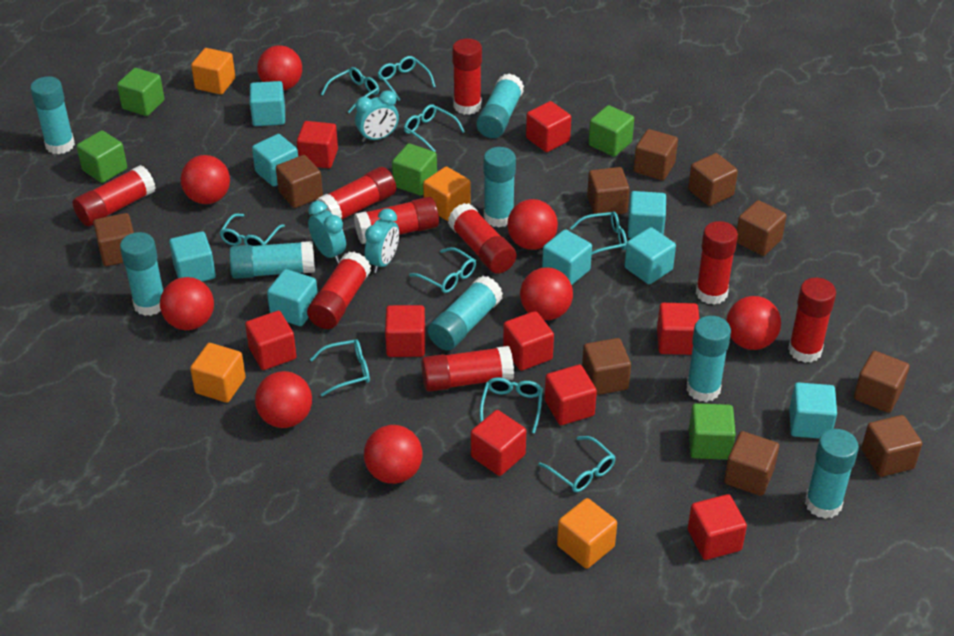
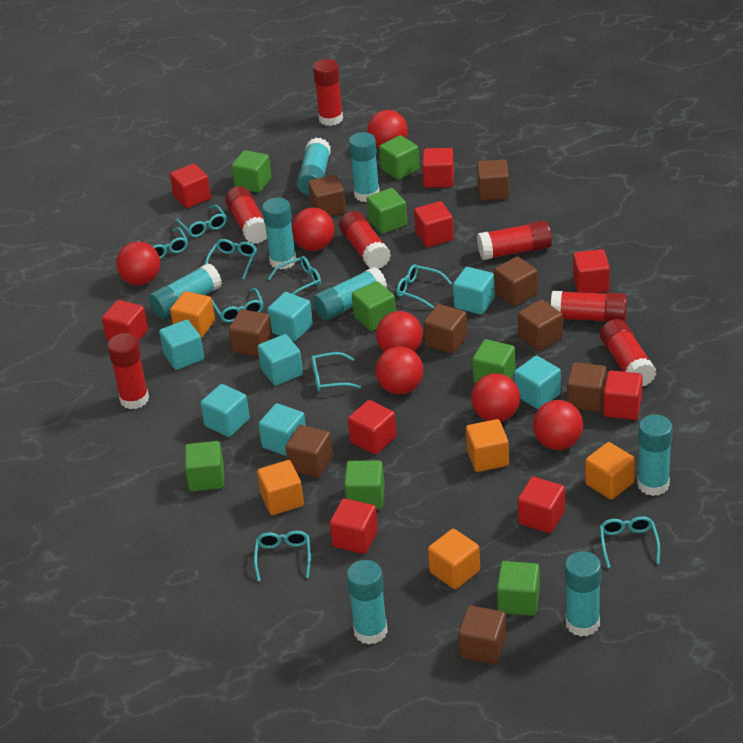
brown cube: 10 -> 9
green cube: 5 -> 8
orange cube: 4 -> 5
red ball: 8 -> 7
red glue stick: 9 -> 7
turquoise clock: 3 -> 0
turquoise cube: 8 -> 7

